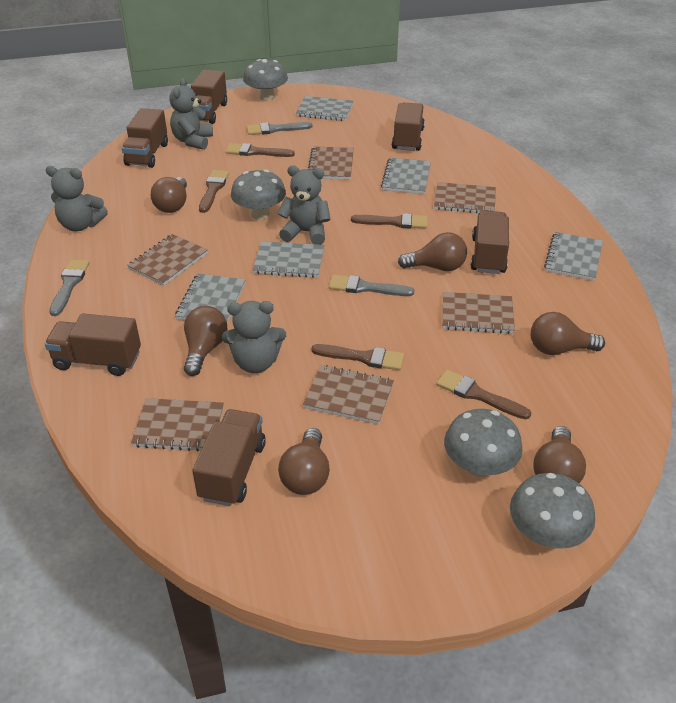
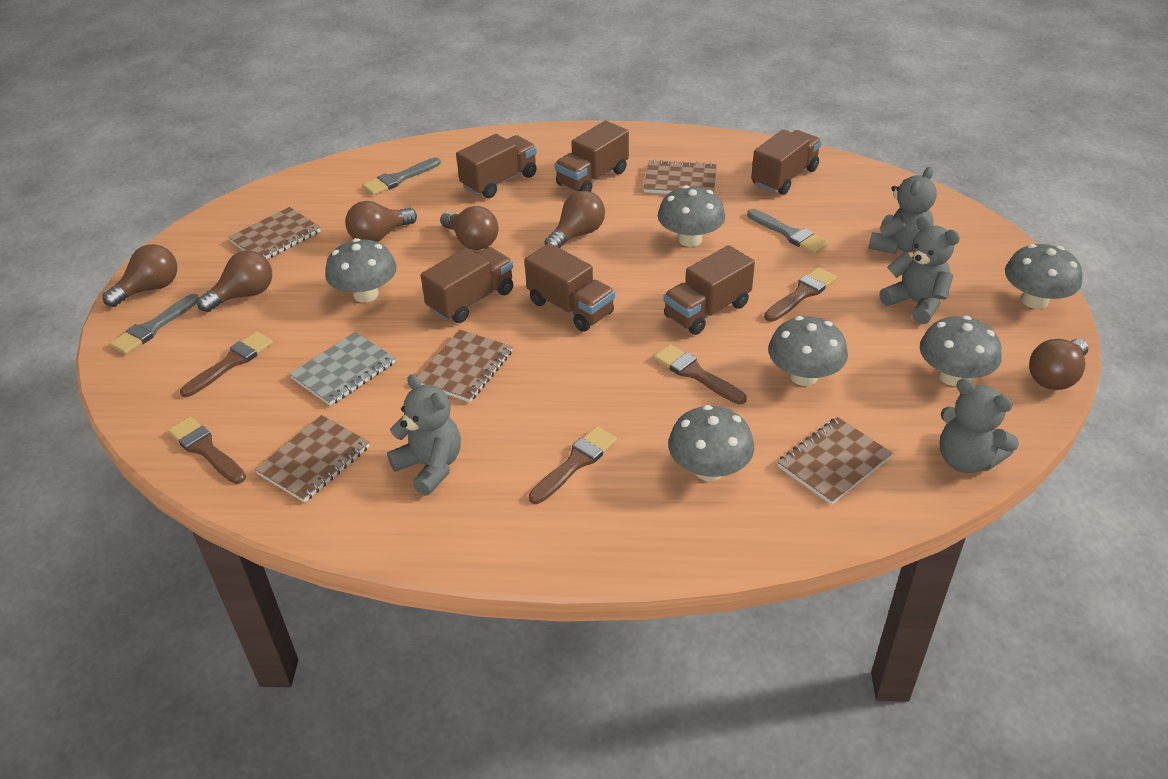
brown notebook: 6 -> 5
grey mushroom: 4 -> 6
grey notebook: 5 -> 1

